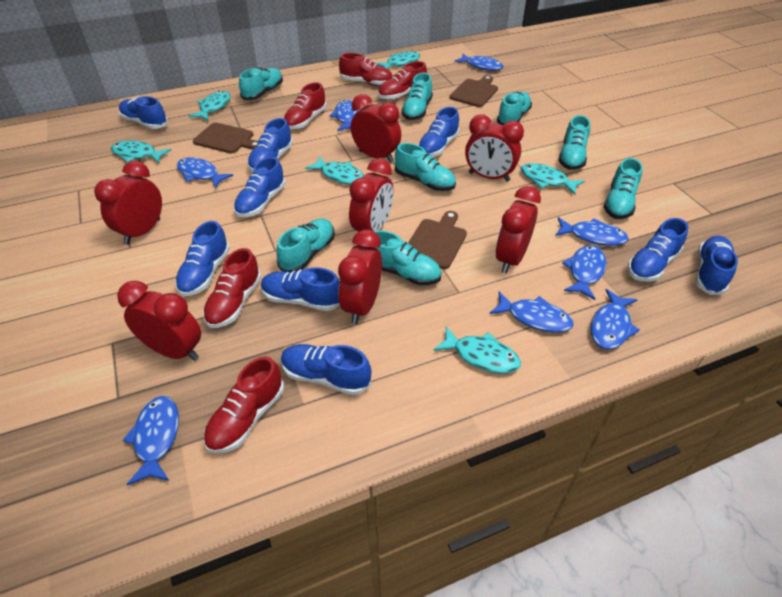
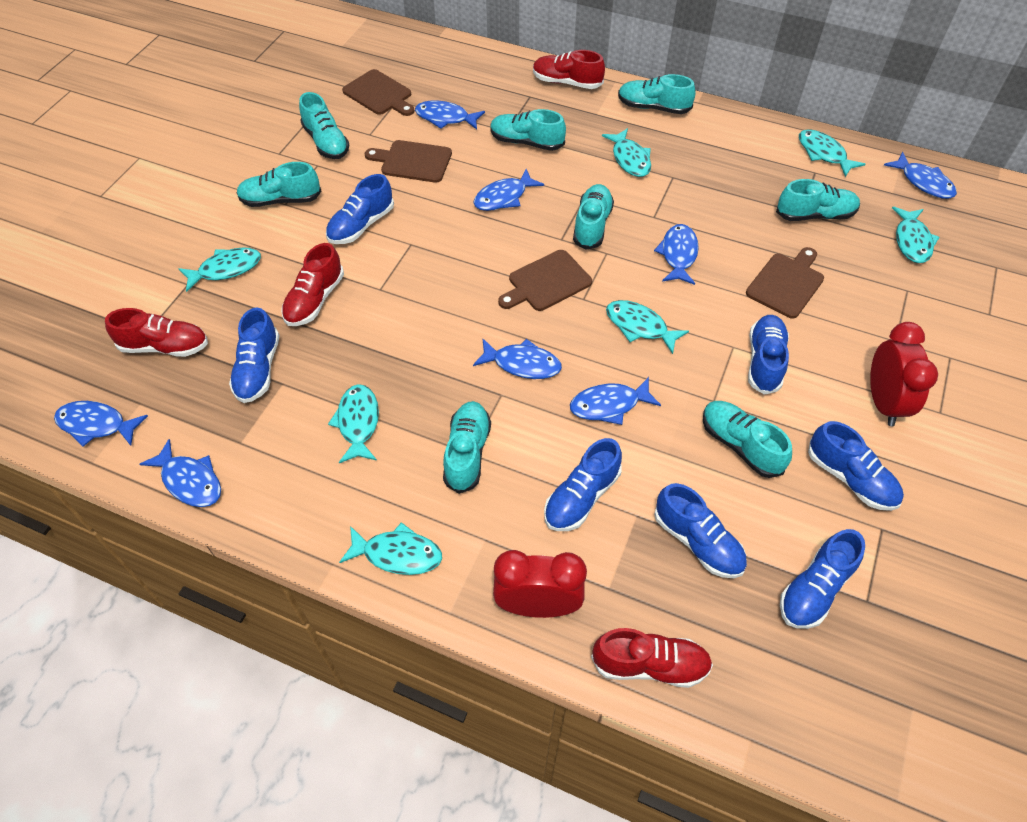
blue shoe: 9 -> 7
brown cutting board: 3 -> 4
red clock: 7 -> 2
red shoe: 5 -> 4
turquoise fish: 6 -> 7

